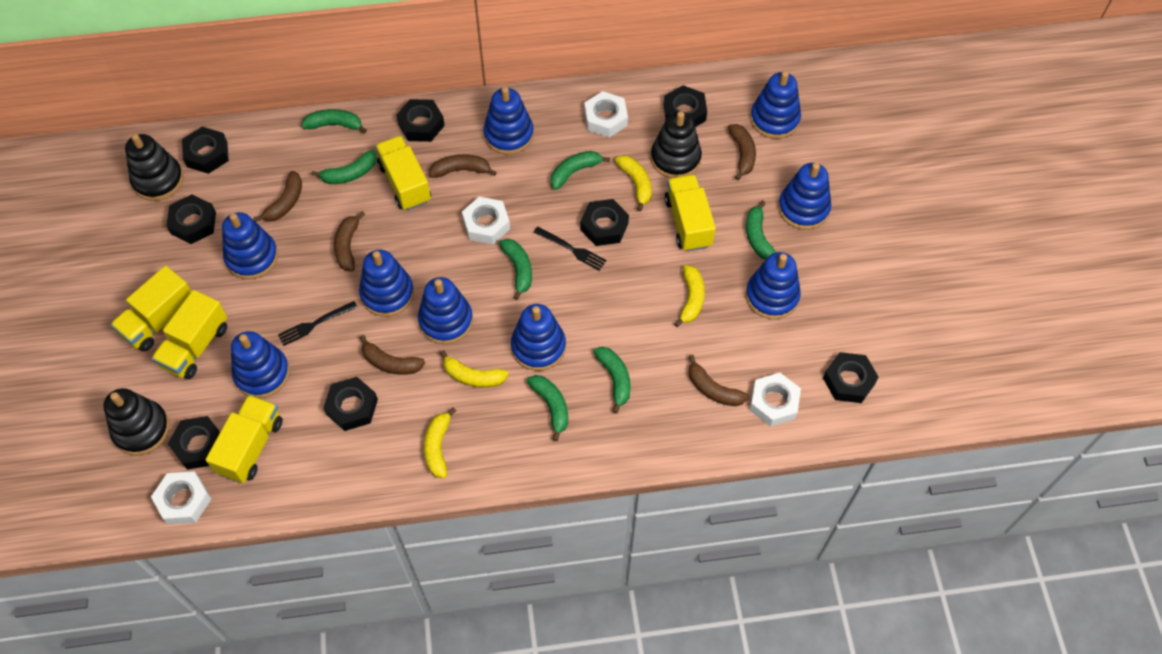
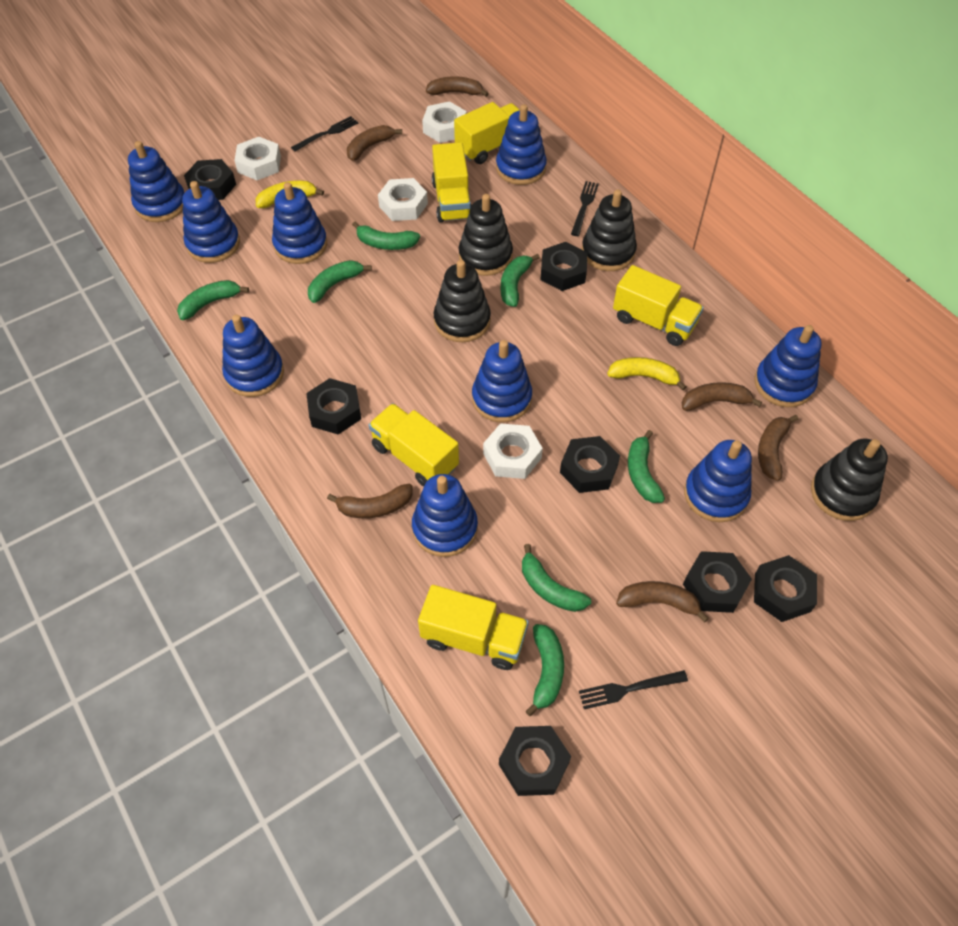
black fork: 2 -> 3
black nut: 8 -> 7
black stacking toy: 3 -> 4
yellow banana: 4 -> 2

